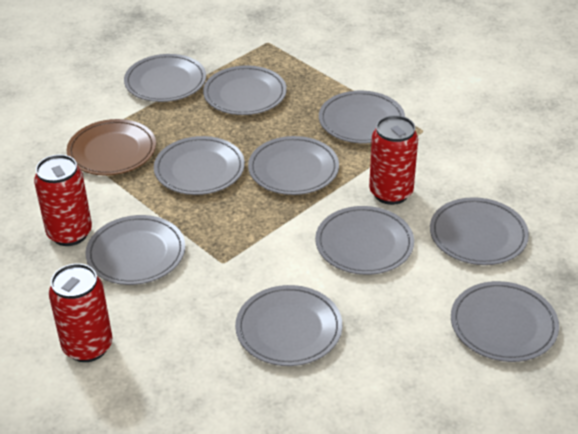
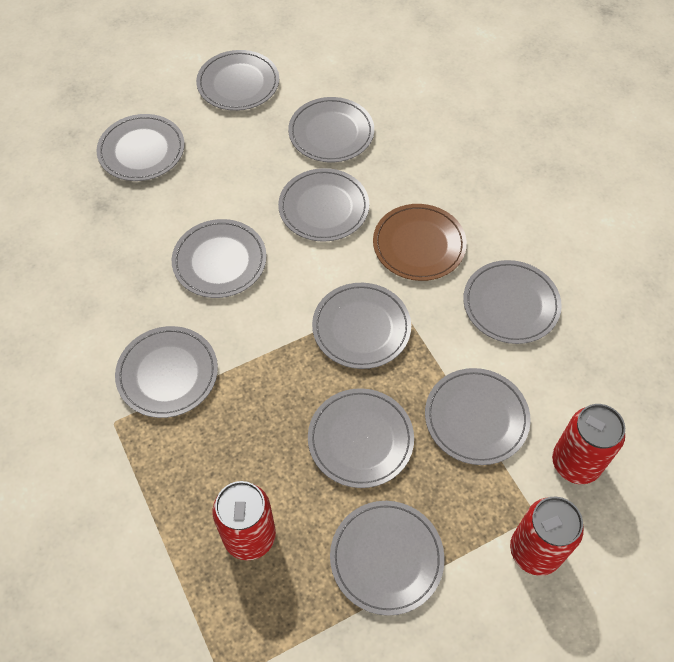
grey plate: 10 -> 11

